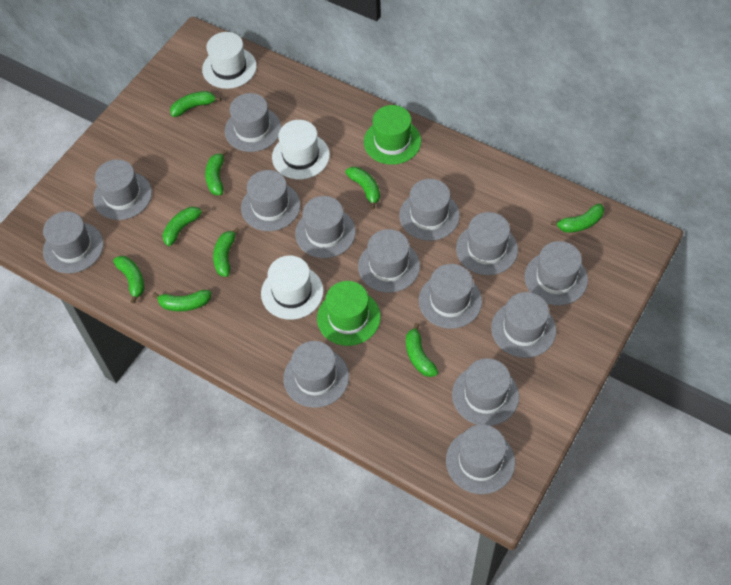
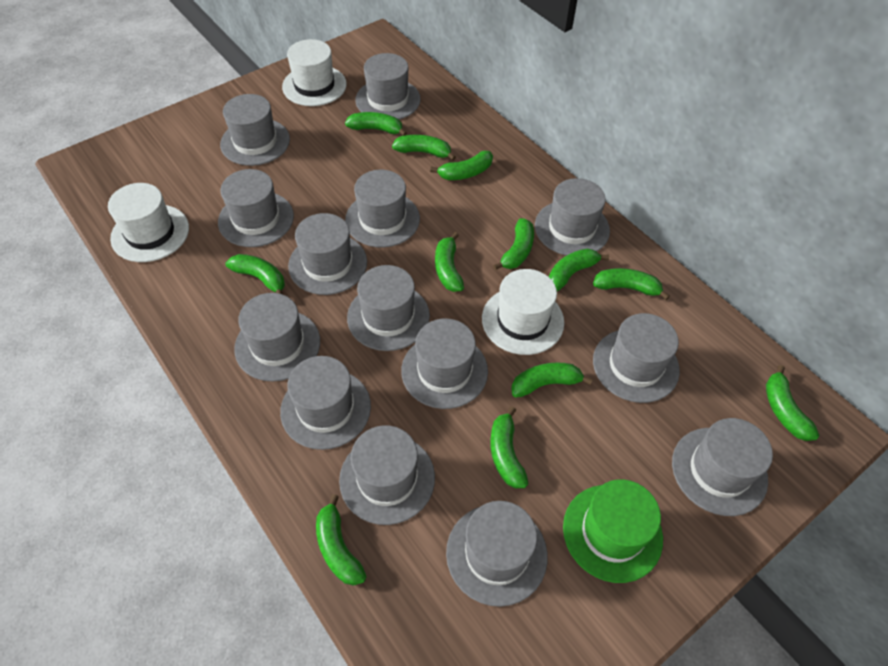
green banana: 9 -> 12
green hat: 2 -> 1

